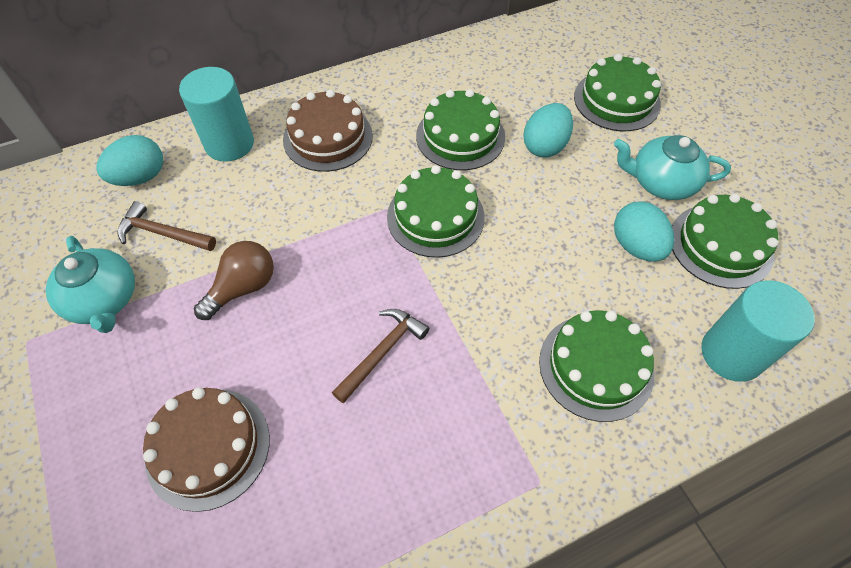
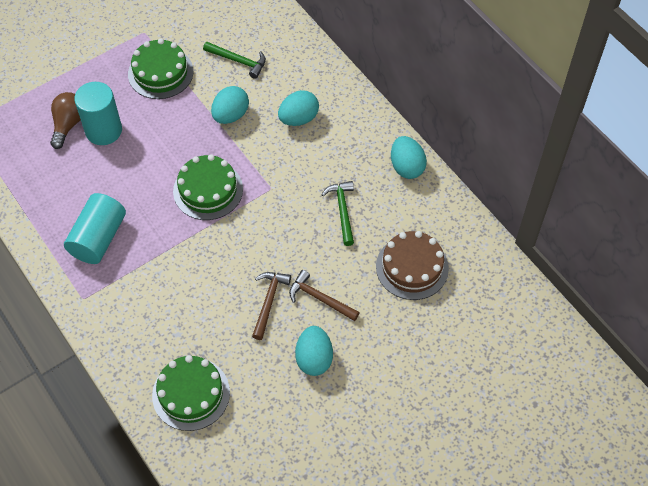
brown cake: 2 -> 1
green cake: 5 -> 3
green hammer: 0 -> 2
turquoise egg: 3 -> 4
turquoise teapot: 2 -> 0

